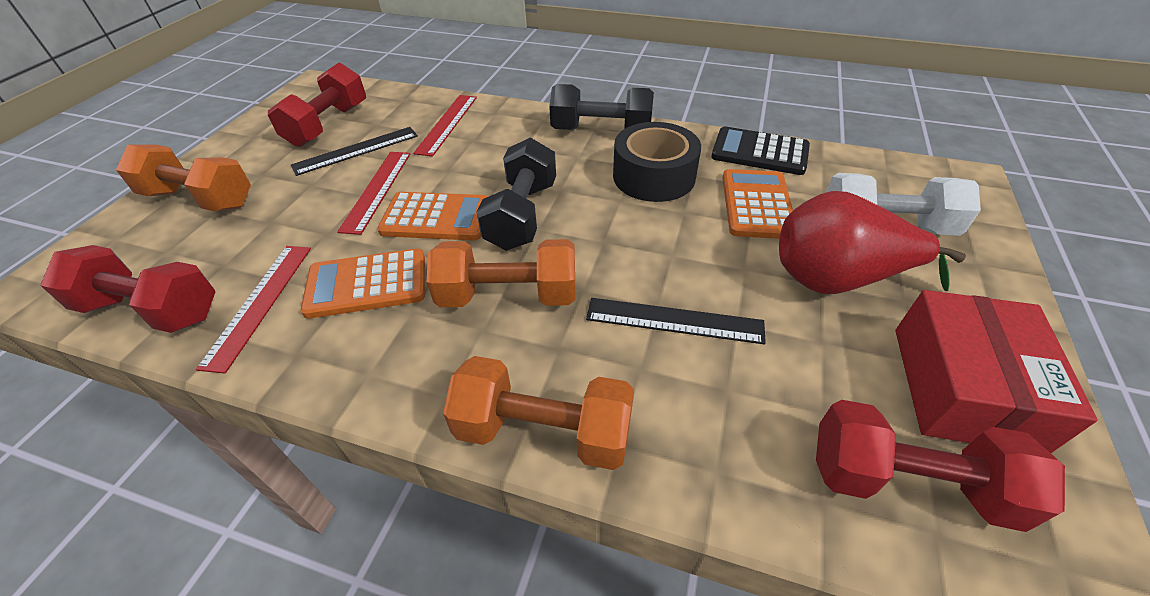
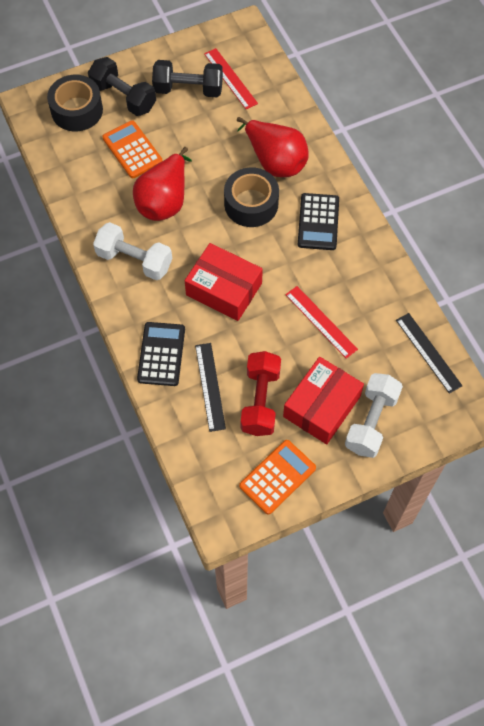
black calculator: 1 -> 2
black tape: 1 -> 2
orange calculator: 3 -> 2
orange dumbbell: 3 -> 0
red box: 1 -> 2
red dumbbell: 3 -> 1
red pear: 1 -> 2
red ruler: 3 -> 2
white dumbbell: 1 -> 2

